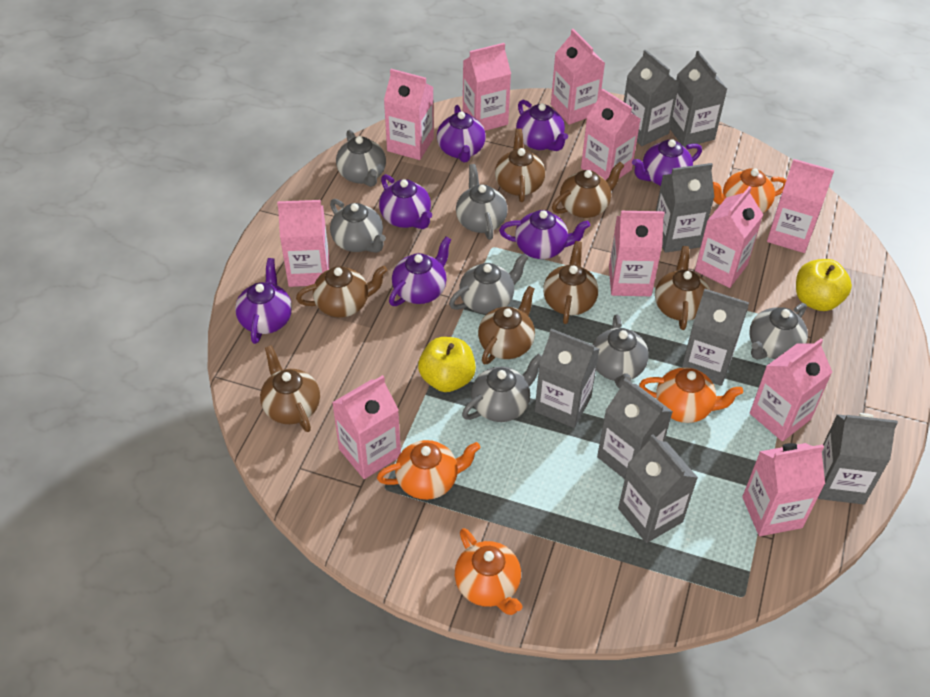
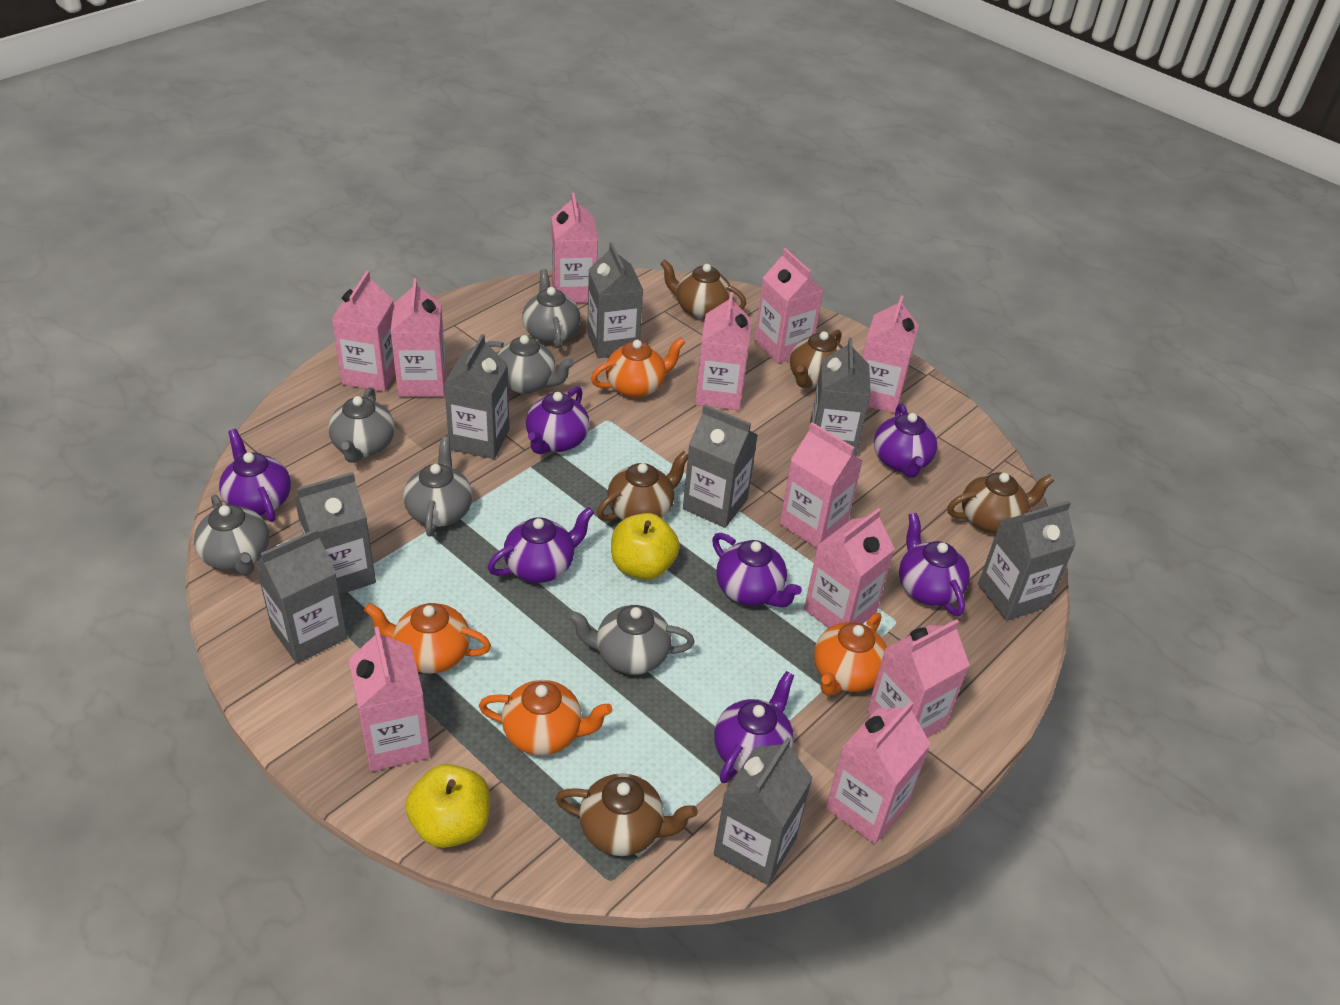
brown teapot: 7 -> 5
grey teapot: 7 -> 6

